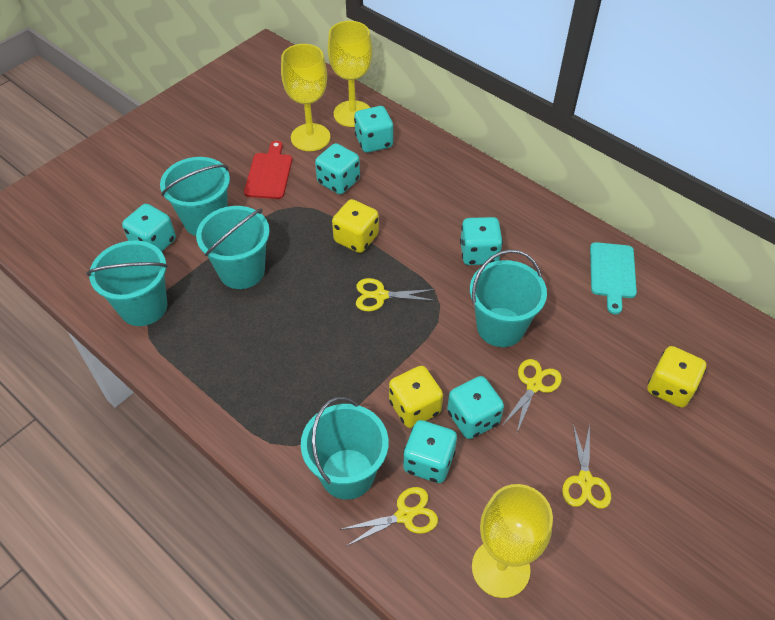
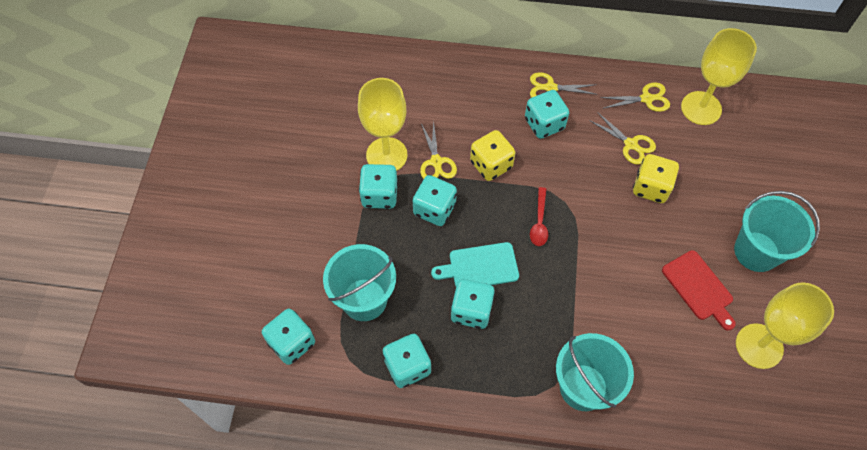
red spoon: 0 -> 1
turquoise bucket: 5 -> 3
yellow dice: 3 -> 2

